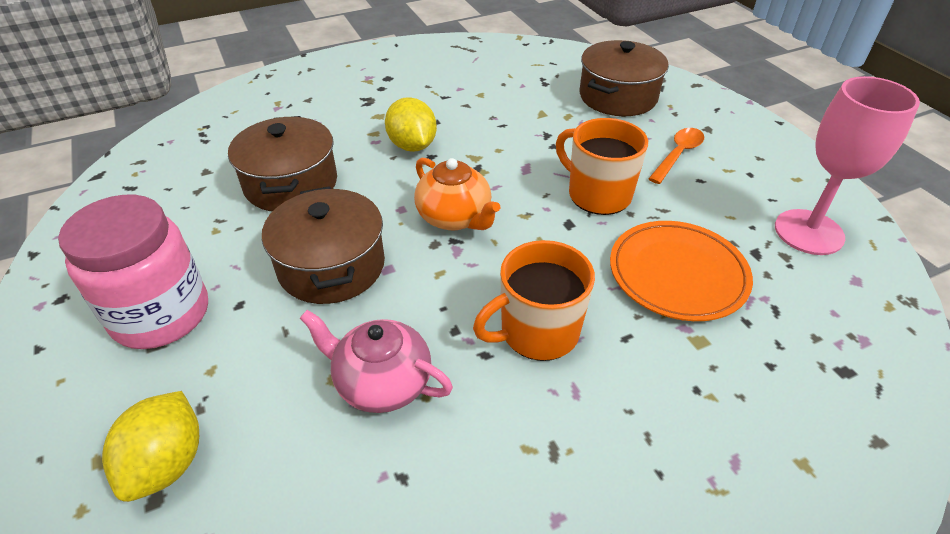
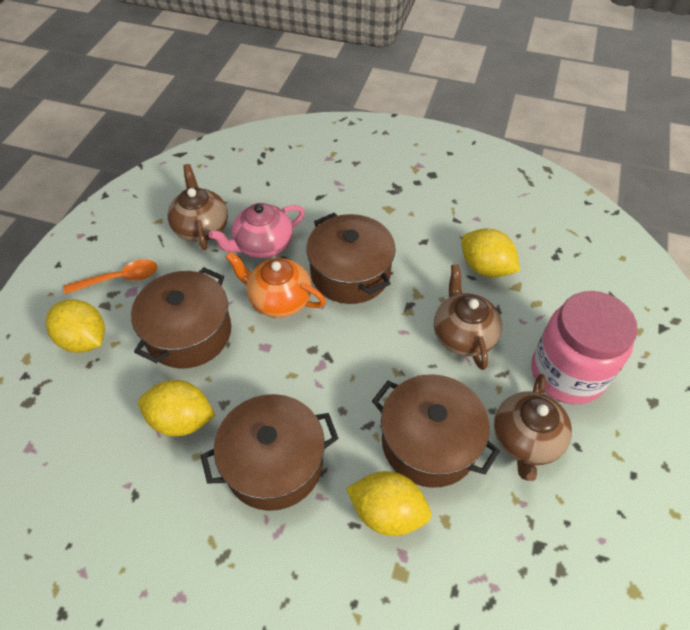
brown pot: 3 -> 4
brown teapot: 0 -> 3
orange mug: 2 -> 0
orange plate: 1 -> 0
pink goblet: 1 -> 0
yellow lemon: 2 -> 4

